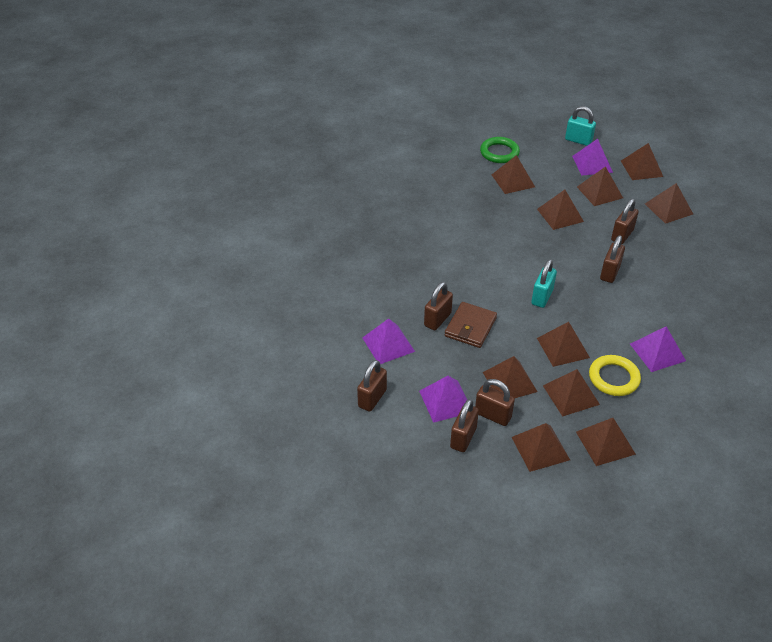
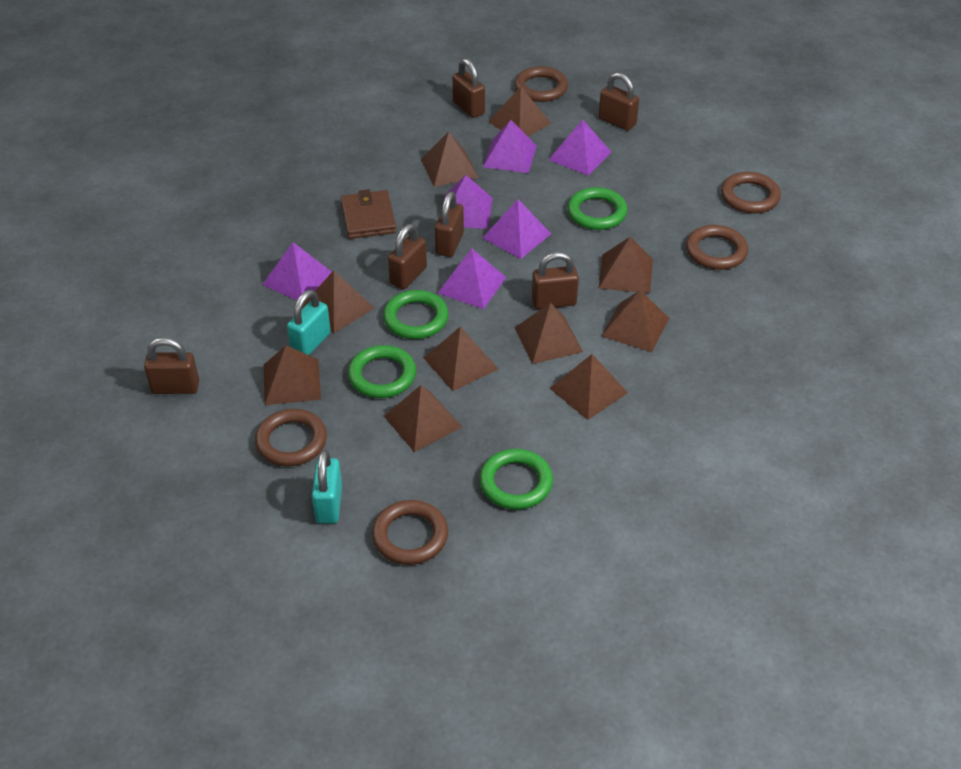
brown ring: 0 -> 5
green ring: 1 -> 4
purple pyramid: 4 -> 6
yellow ring: 1 -> 0

